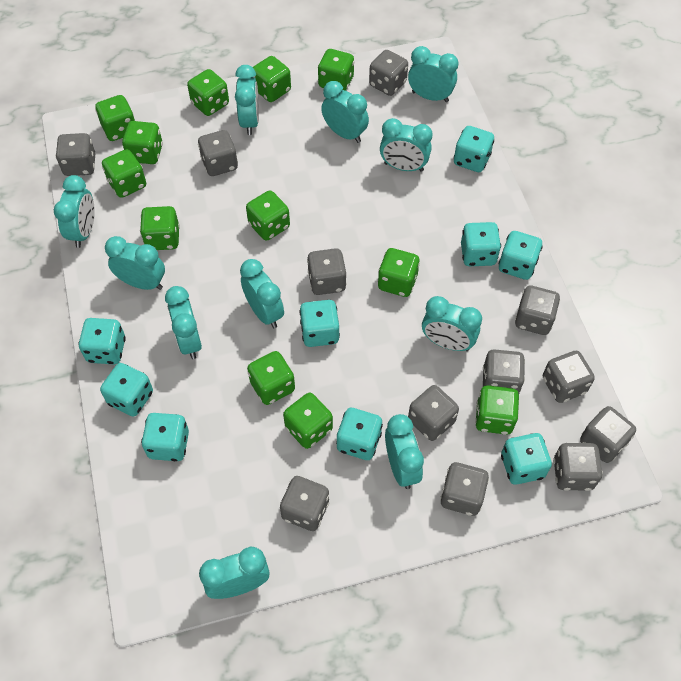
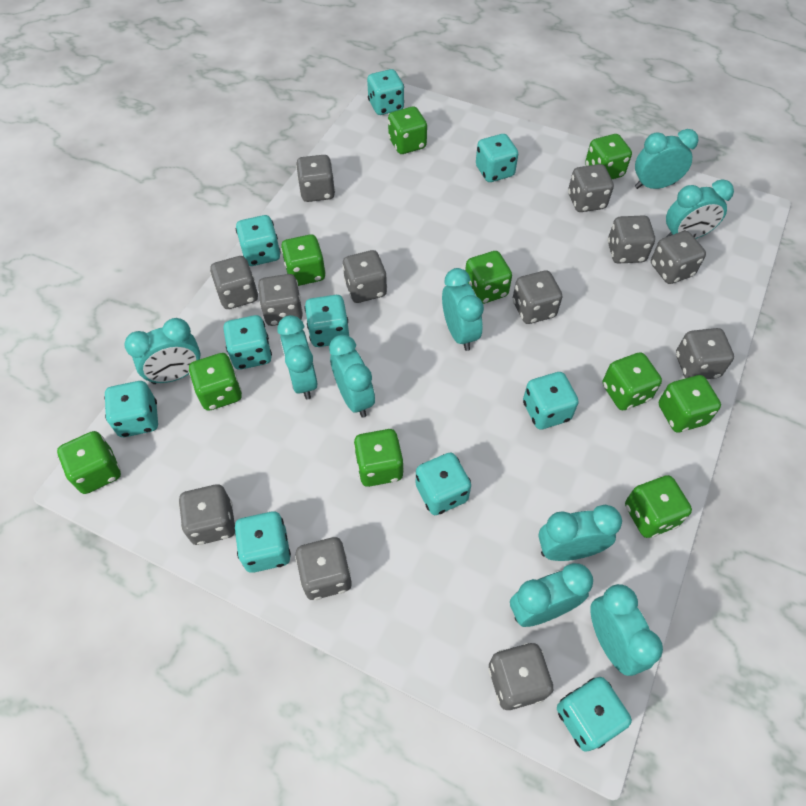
green dice: 12 -> 10
turquoise clock: 11 -> 9
turquoise dice: 9 -> 10

